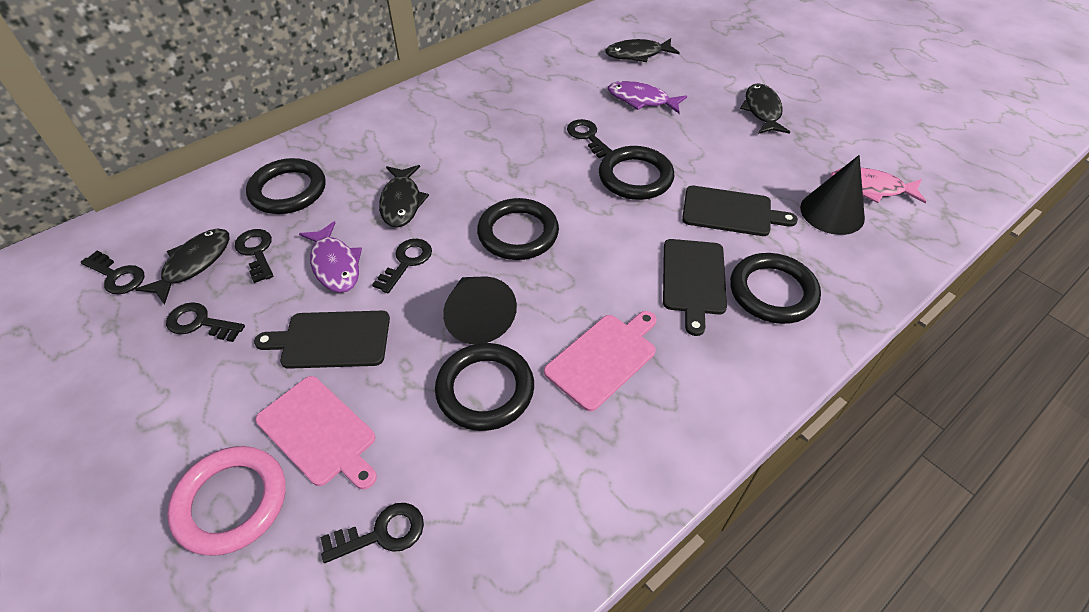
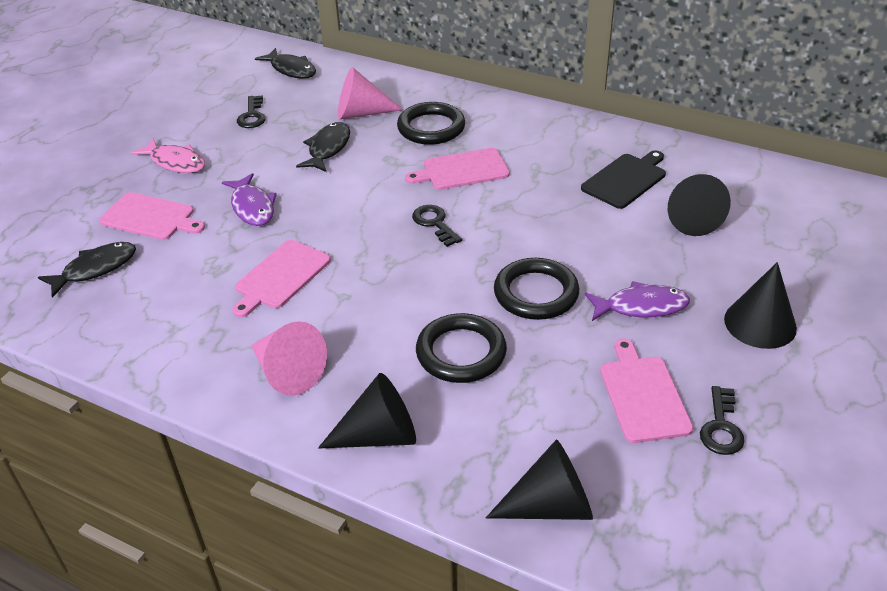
black cone: 2 -> 4
black cutting board: 3 -> 1
black fish: 4 -> 3
black key: 6 -> 3
black ring: 5 -> 3
pink cone: 0 -> 2
pink cutting board: 2 -> 4
pink ring: 1 -> 0

